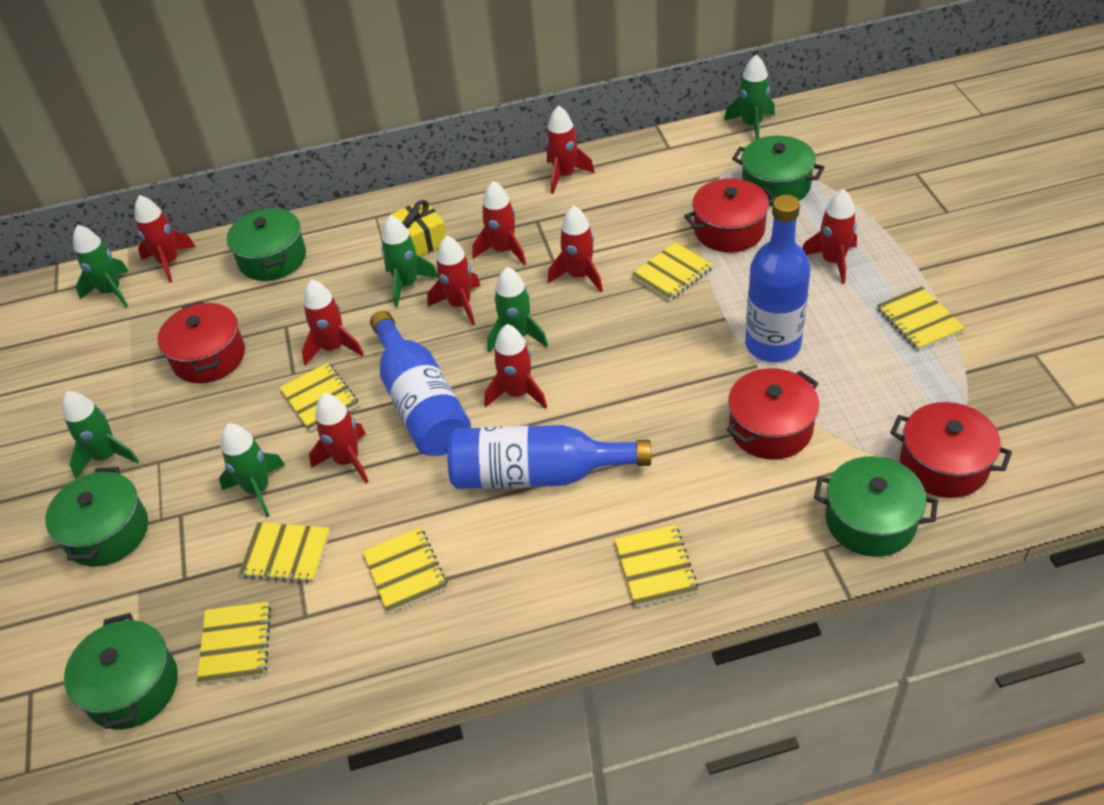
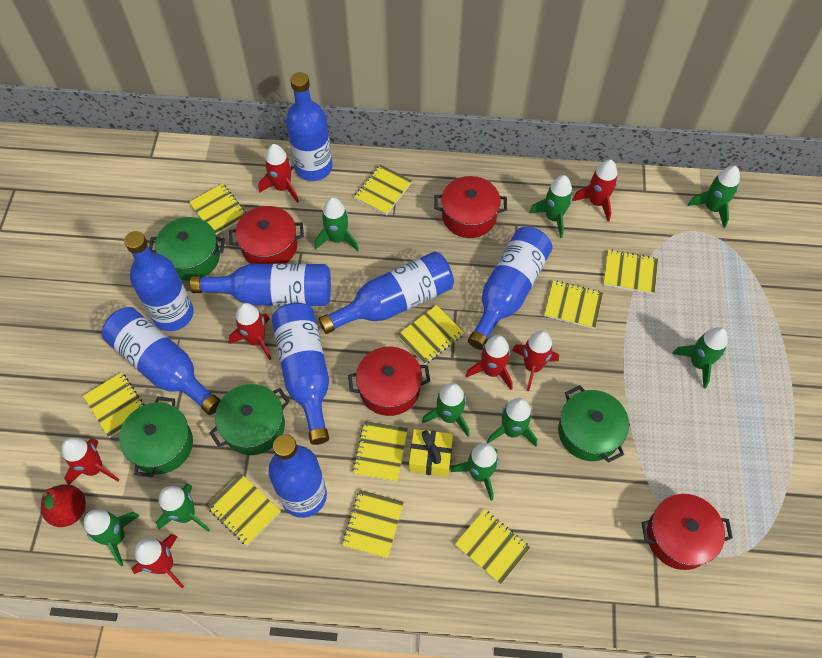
blue bottle: 3 -> 8
green pot: 5 -> 4
green rocket: 6 -> 9
red pear: 0 -> 1
red rocket: 9 -> 7
yellow notebook: 7 -> 10

